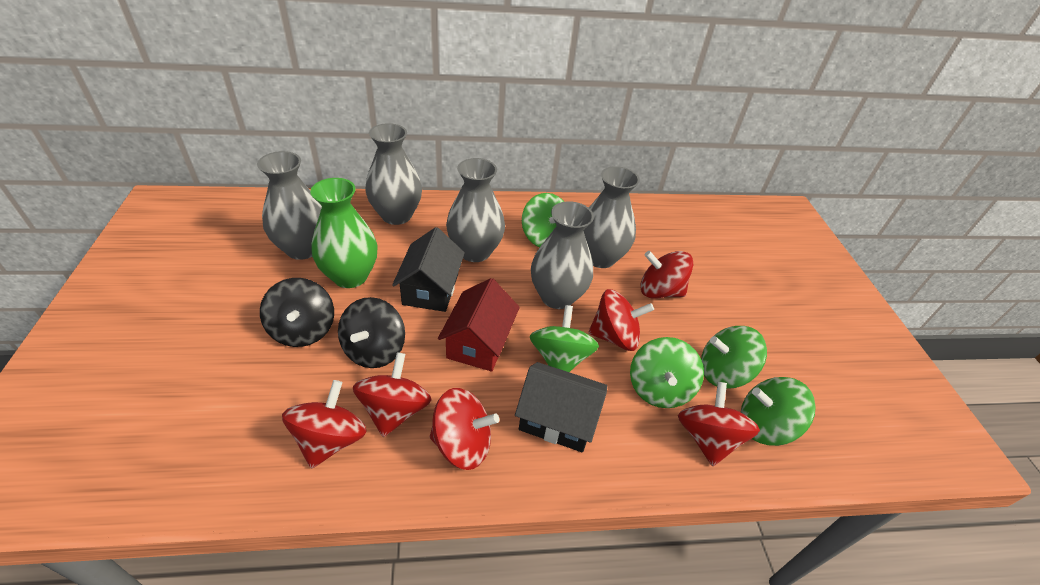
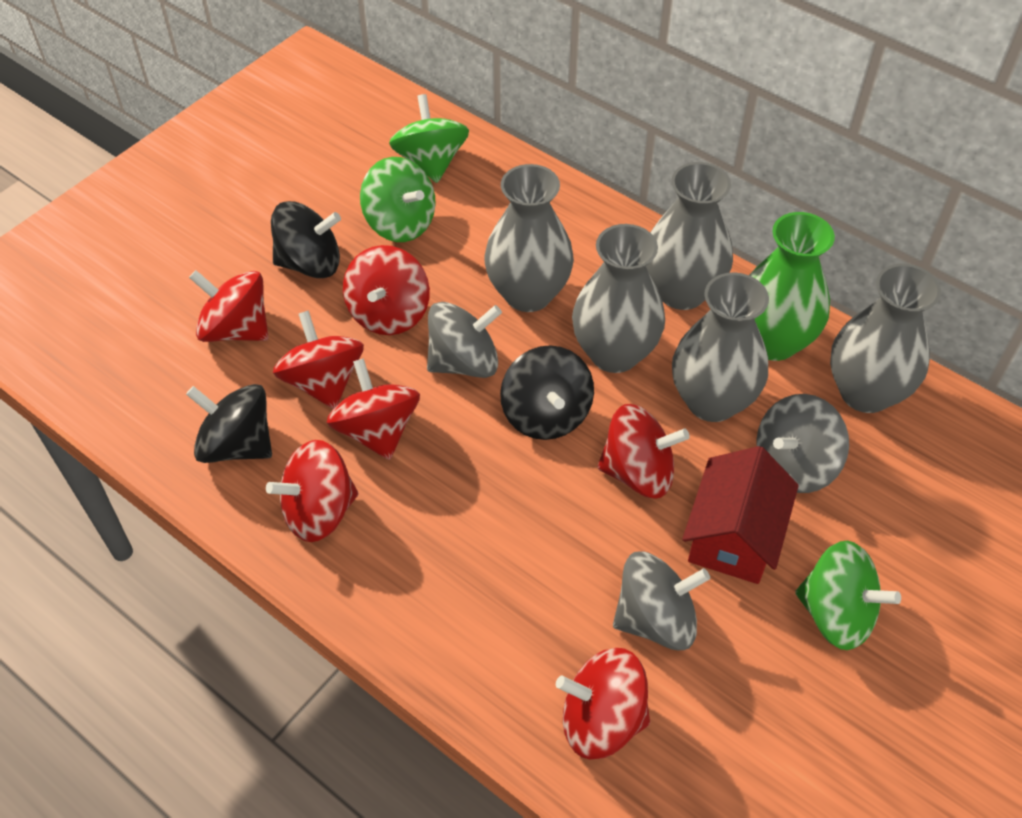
black house: 2 -> 0
black spinning top: 2 -> 3
green spinning top: 5 -> 3
grey spinning top: 0 -> 3
red spinning top: 6 -> 7

